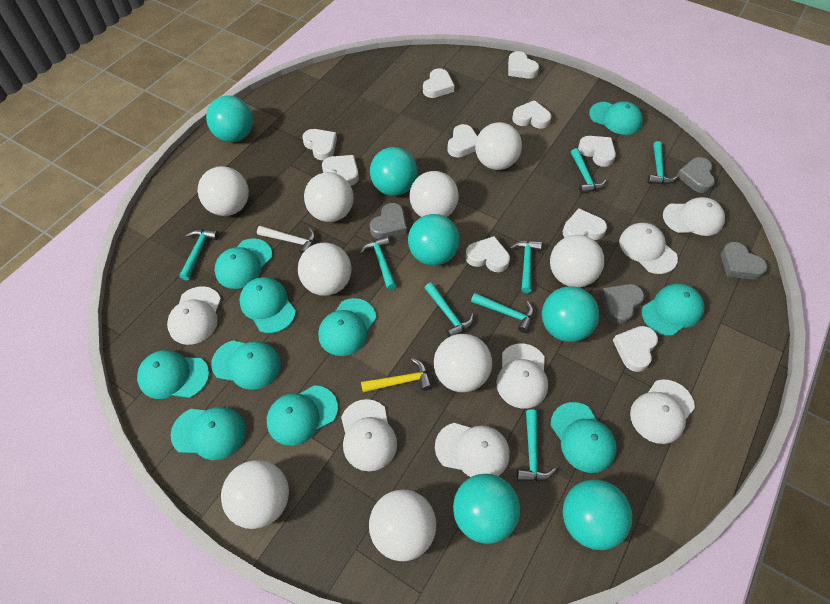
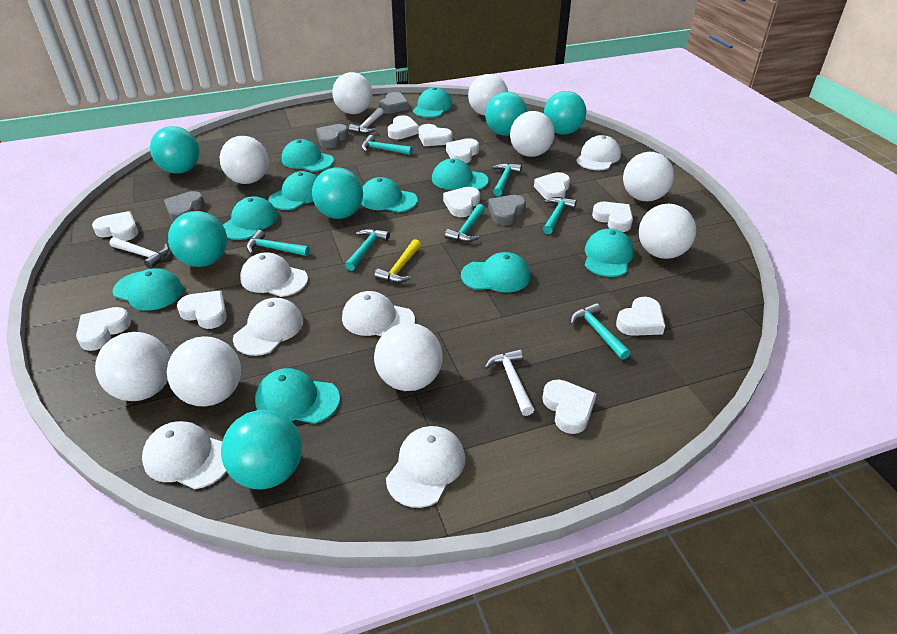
turquoise hammer: 8 -> 7
white cap: 7 -> 6
white hammer: 1 -> 3
white heart: 10 -> 11

